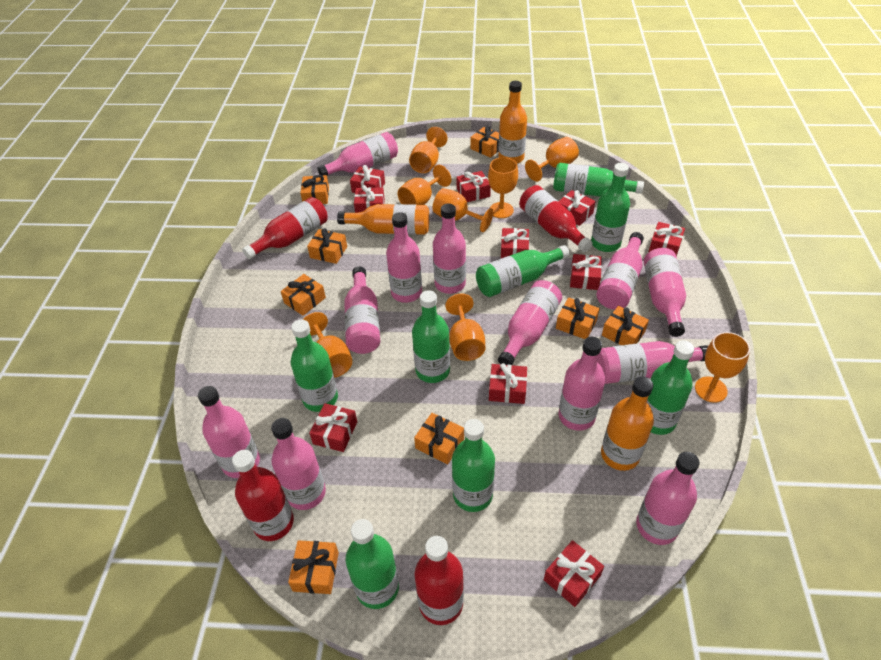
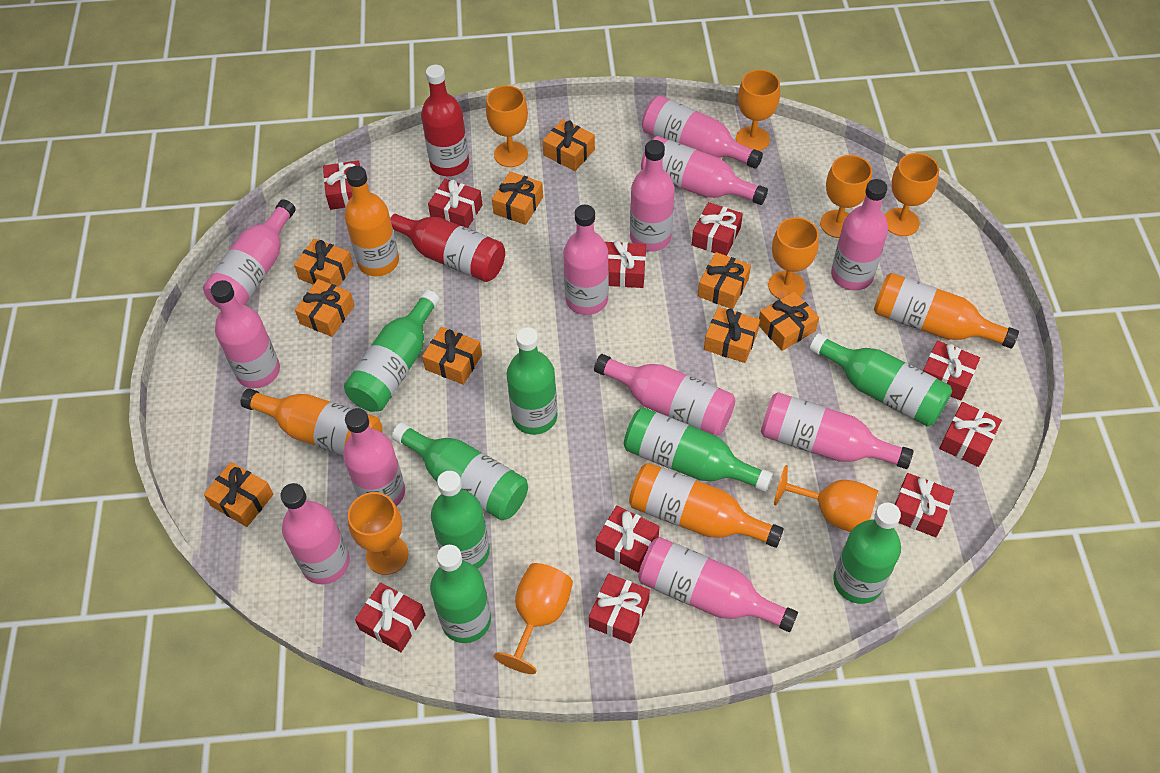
orange bottle: 3 -> 4
orange gift: 8 -> 9
red bottle: 4 -> 2

